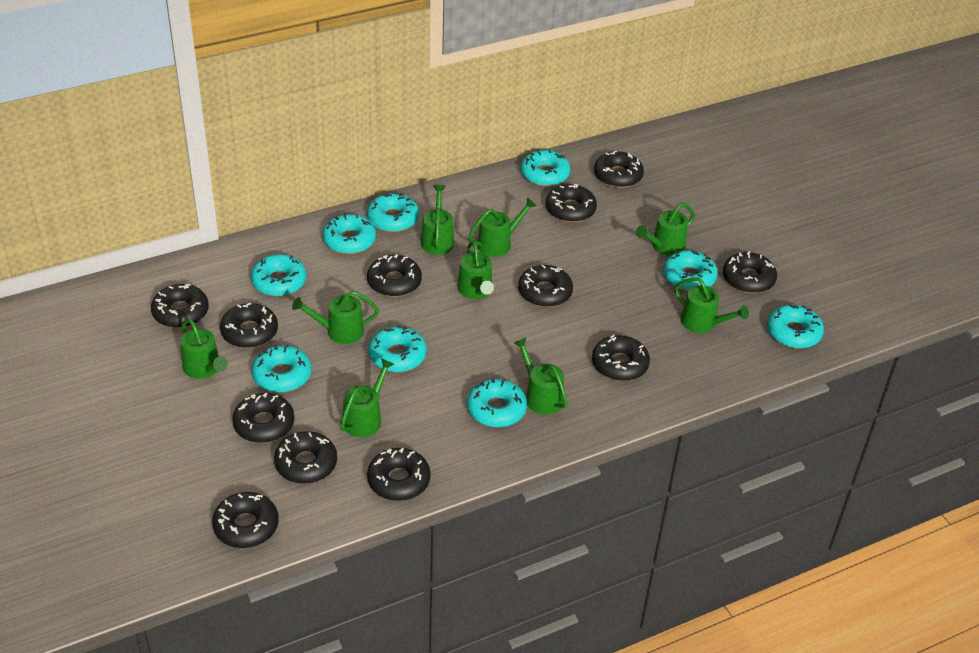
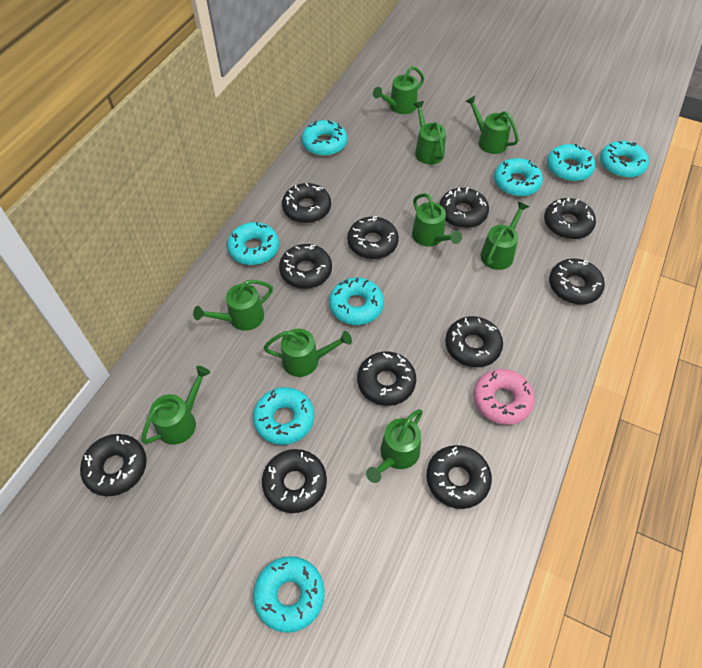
black donut: 12 -> 11
pink donut: 0 -> 1
turquoise donut: 9 -> 8

